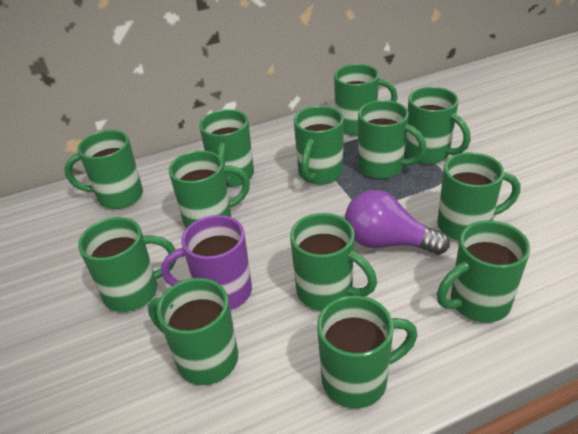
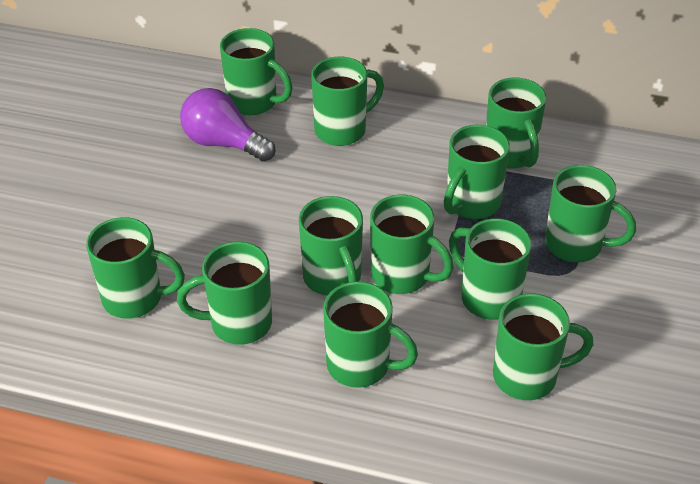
green mug: 13 -> 12
purple mug: 1 -> 0

